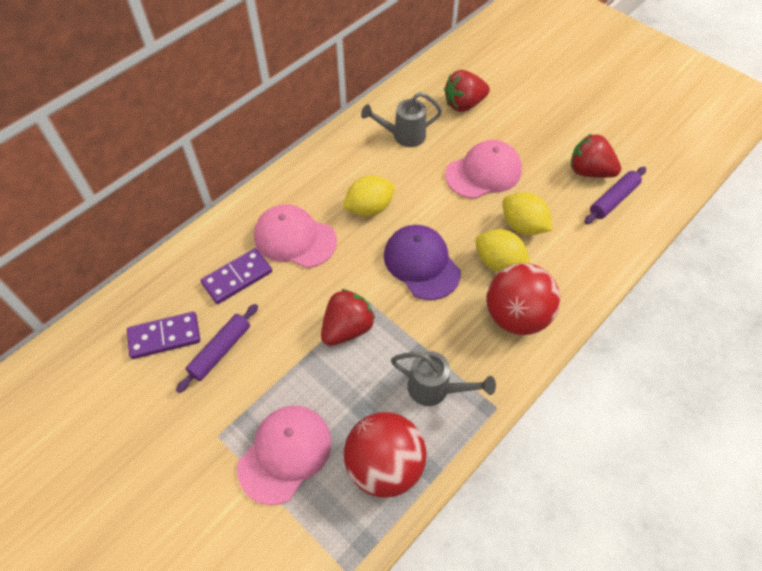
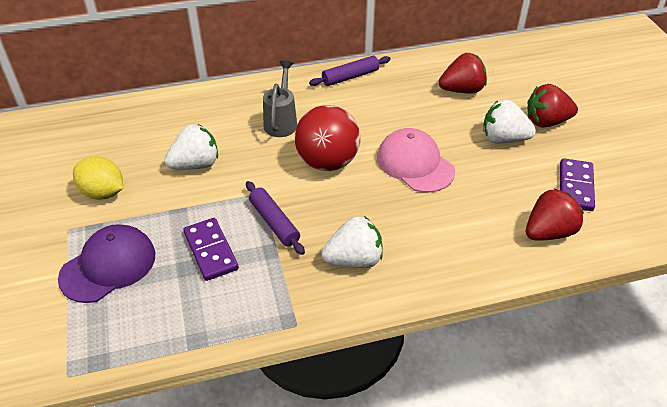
grey watering can: 2 -> 1
pink cap: 3 -> 1
red ball: 2 -> 1
white strawberry: 0 -> 3
yellow lemon: 3 -> 1

